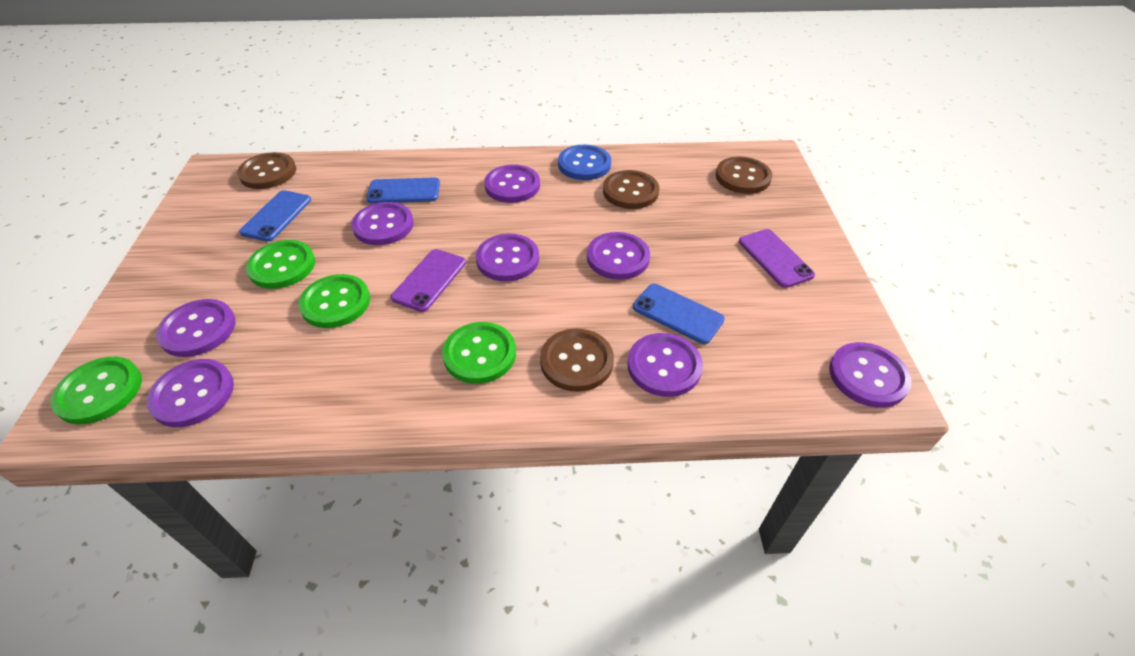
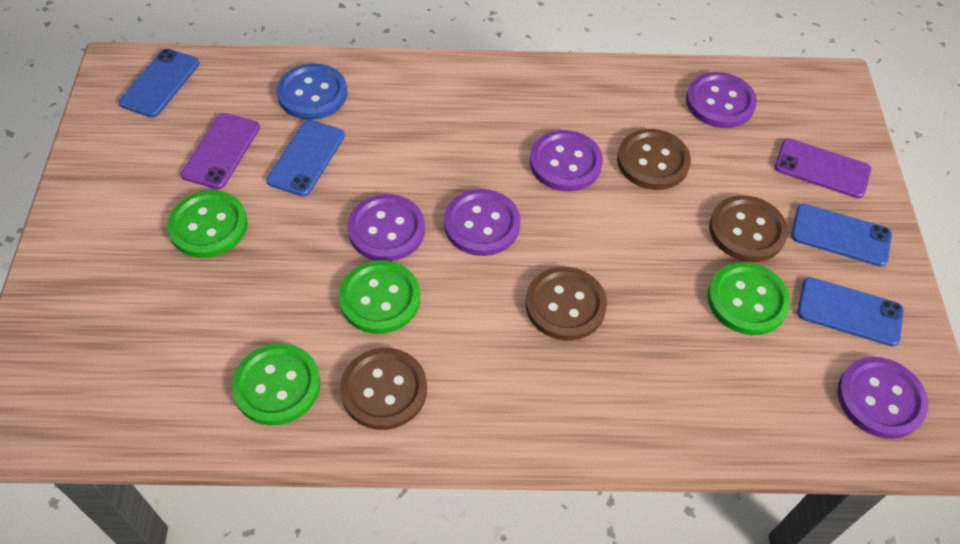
blue phone: 3 -> 4
purple button: 8 -> 5

